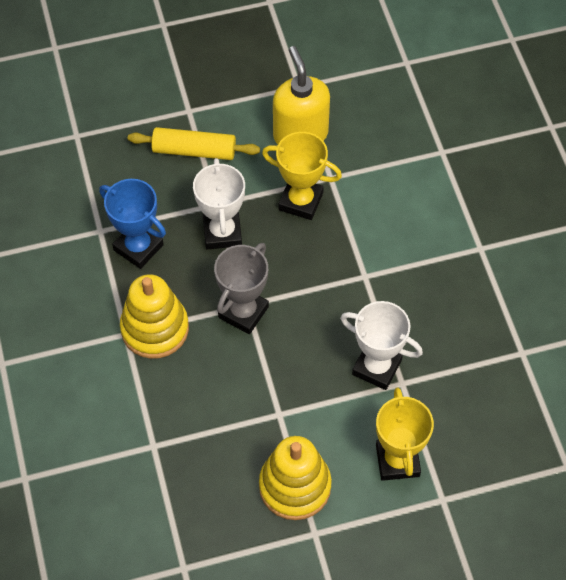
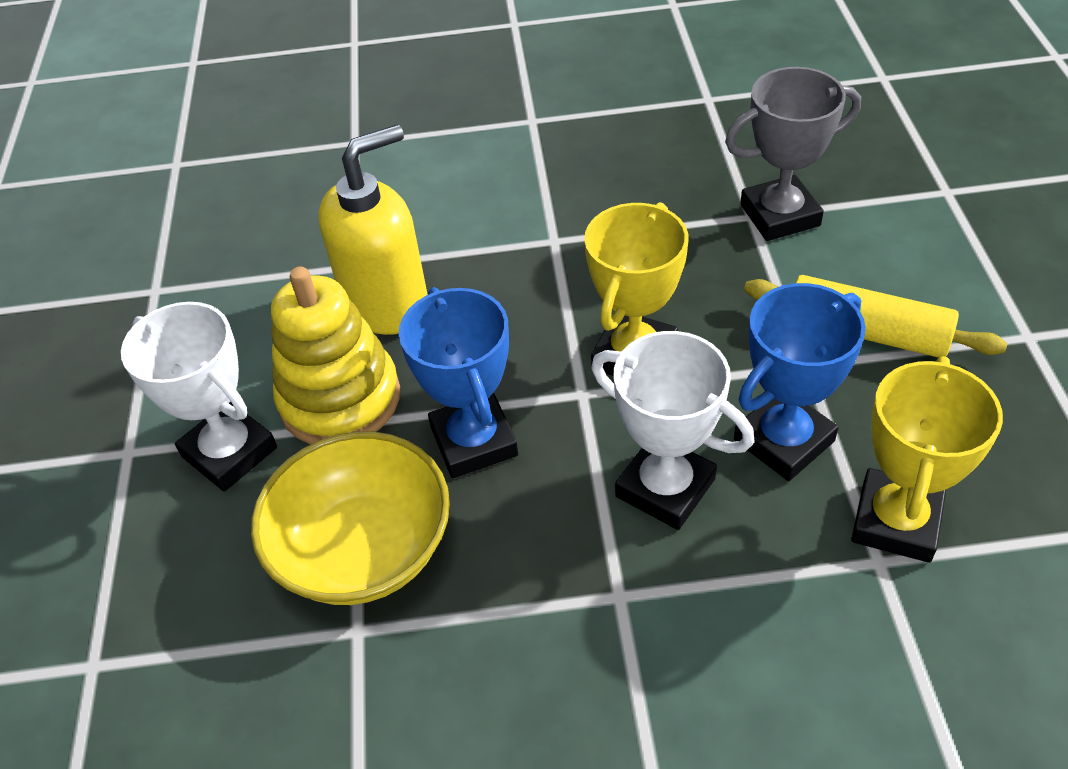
blue trophy: 1 -> 2
yellow bowl: 0 -> 1
yellow stacking toy: 2 -> 1

